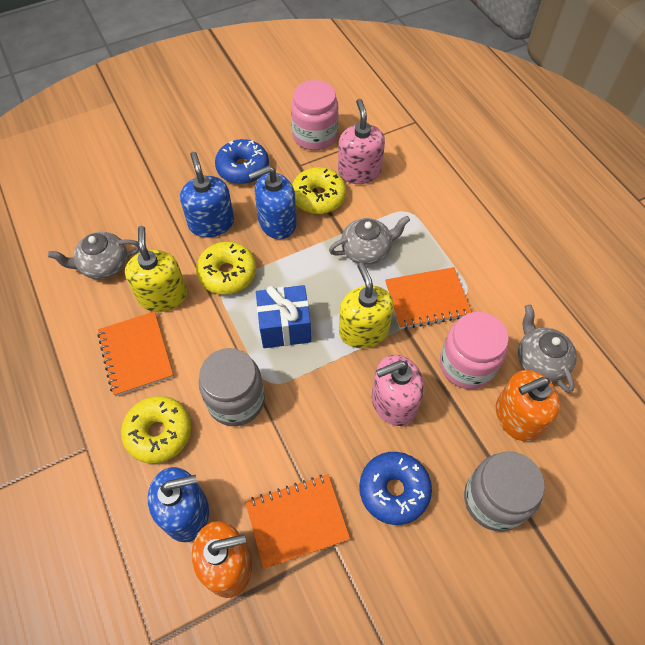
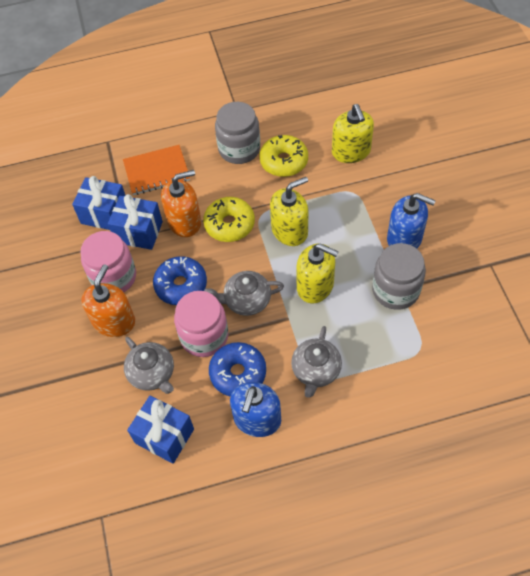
blue gift: 1 -> 3
blue soap dispenser: 3 -> 2
orange notebook: 3 -> 1
pink soap dispenser: 2 -> 0
yellow donut: 3 -> 2
yellow soap dispenser: 2 -> 3

